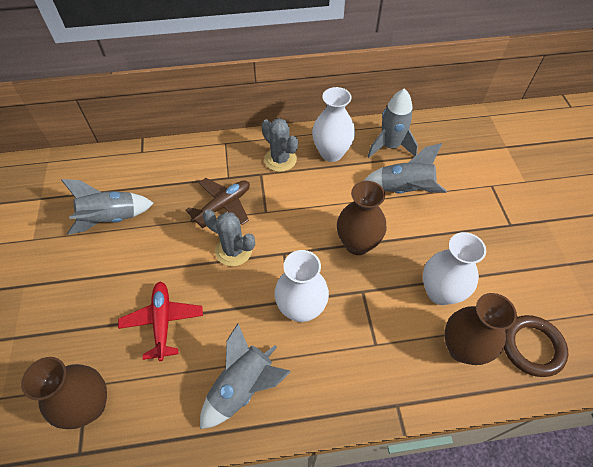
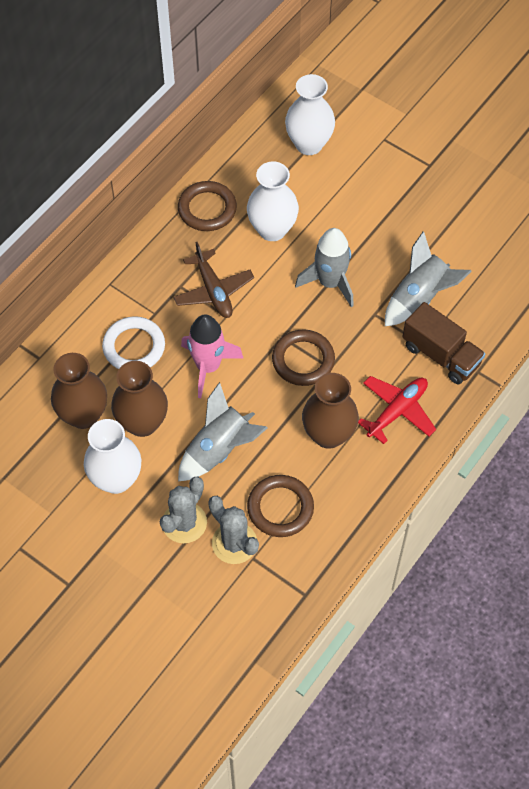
brown ring: 1 -> 3
brown truck: 0 -> 1
grey rocket: 4 -> 3
pink rocket: 0 -> 1
white ring: 0 -> 1

